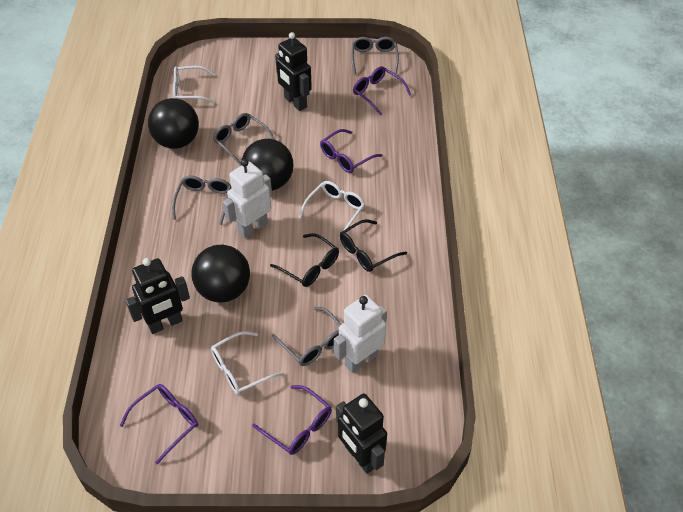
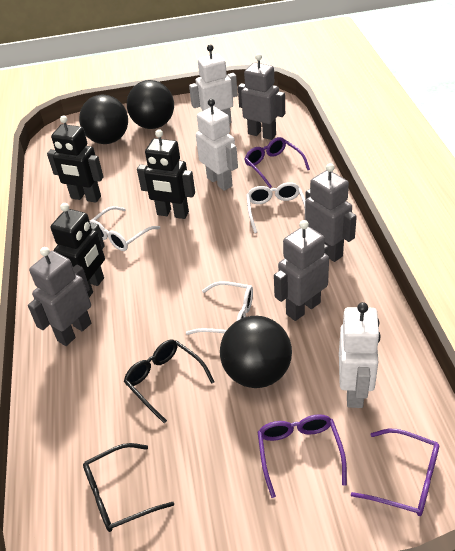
grey glasses: 4 -> 0
grey robot: 0 -> 4
purple glasses: 4 -> 3
white robot: 2 -> 3

